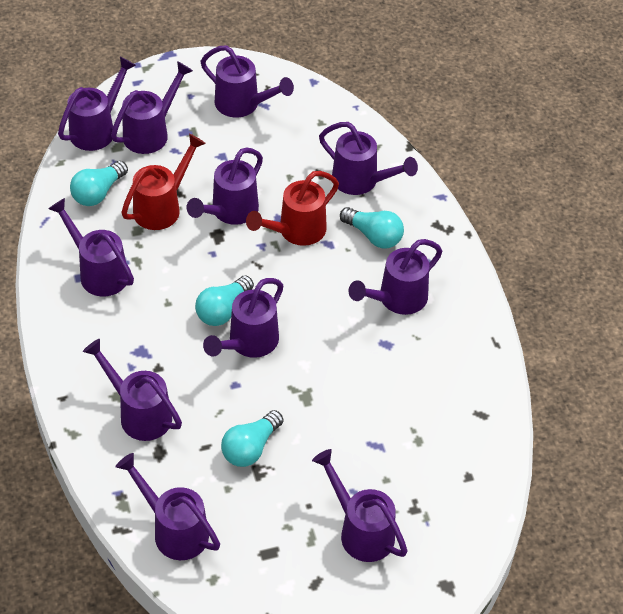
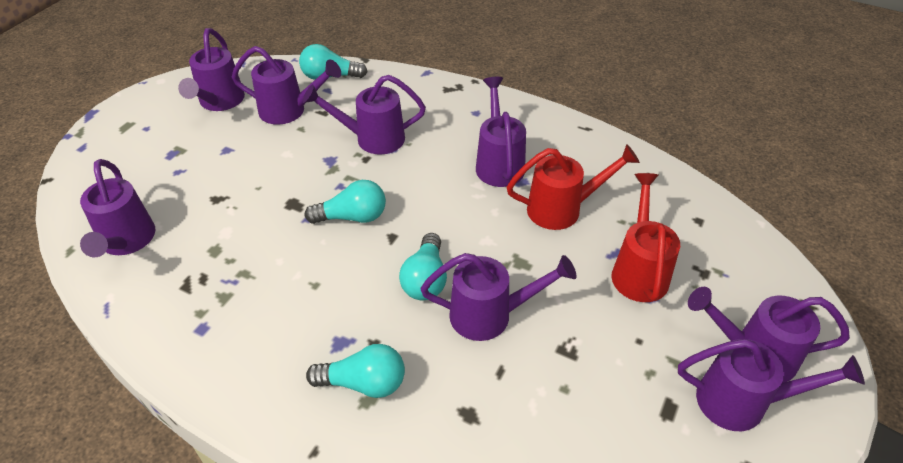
purple watering can: 11 -> 8

